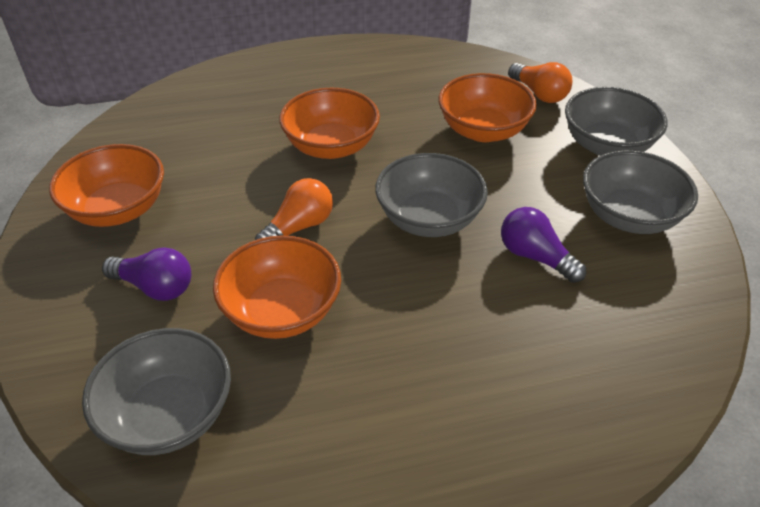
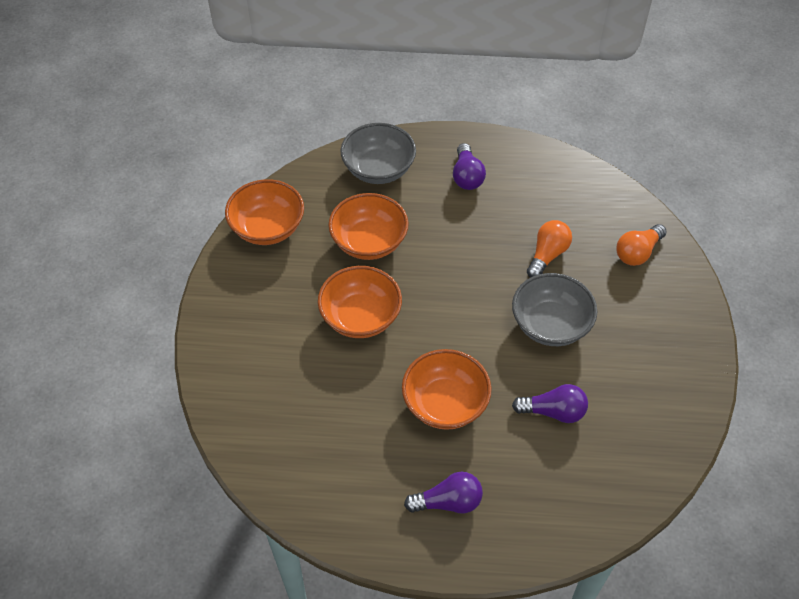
grey bowl: 4 -> 2
purple light bulb: 2 -> 3

